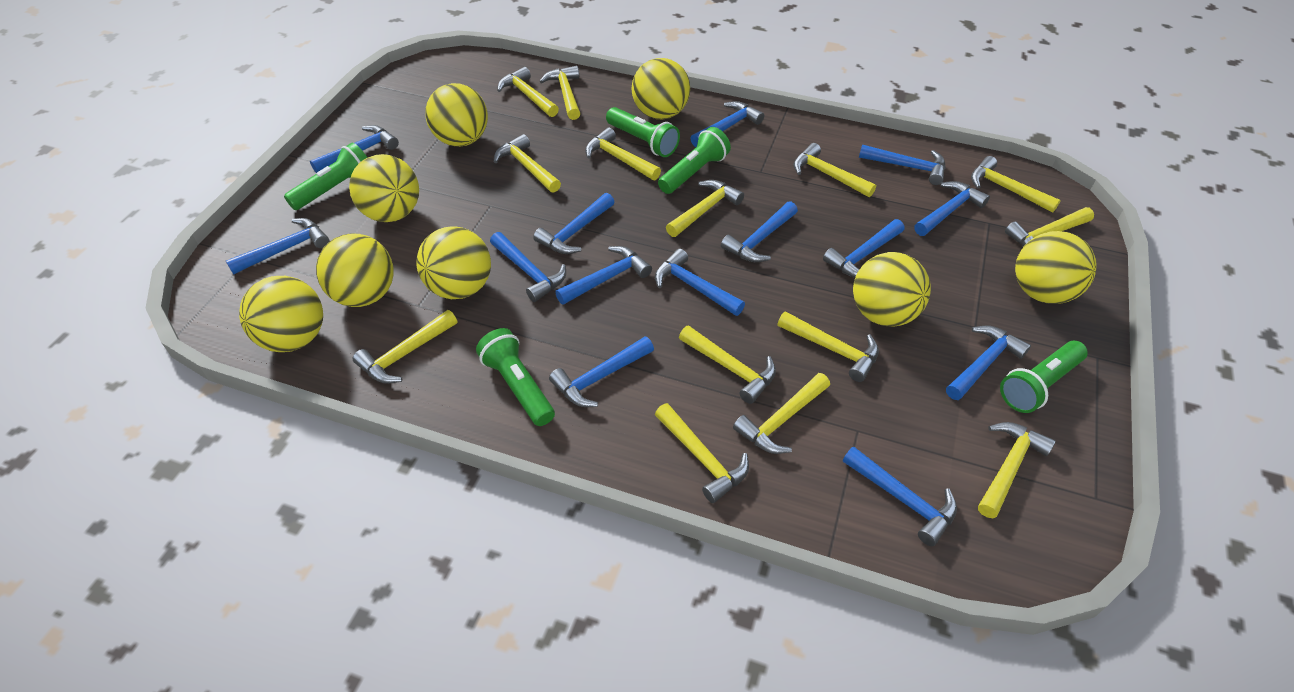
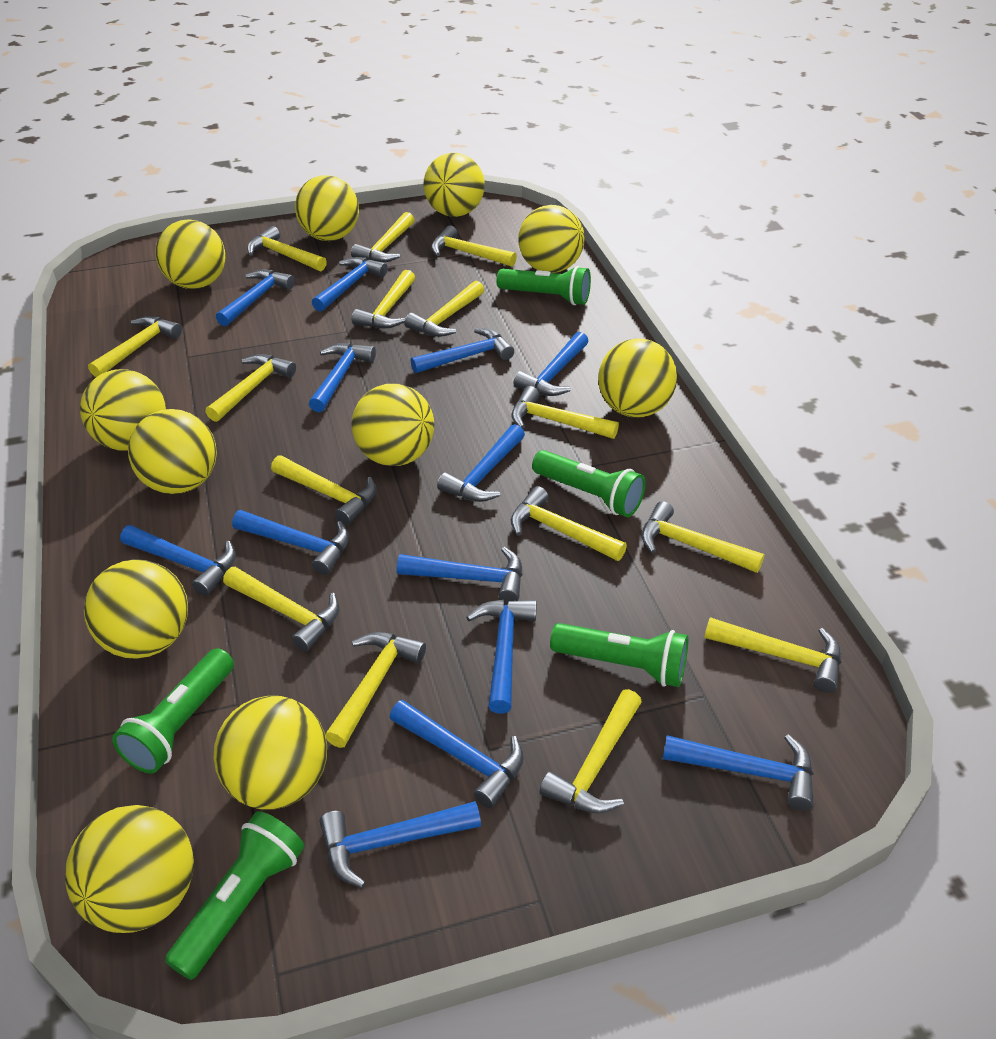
blue hammer: 14 -> 13
yellow ball: 8 -> 11
yellow hammer: 14 -> 15

